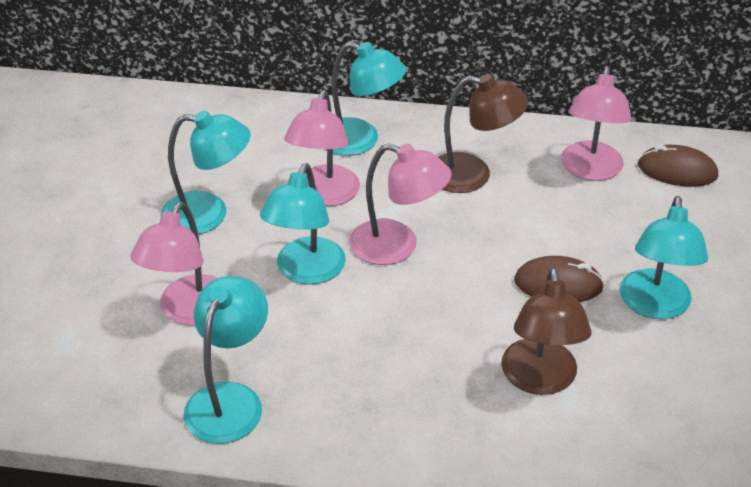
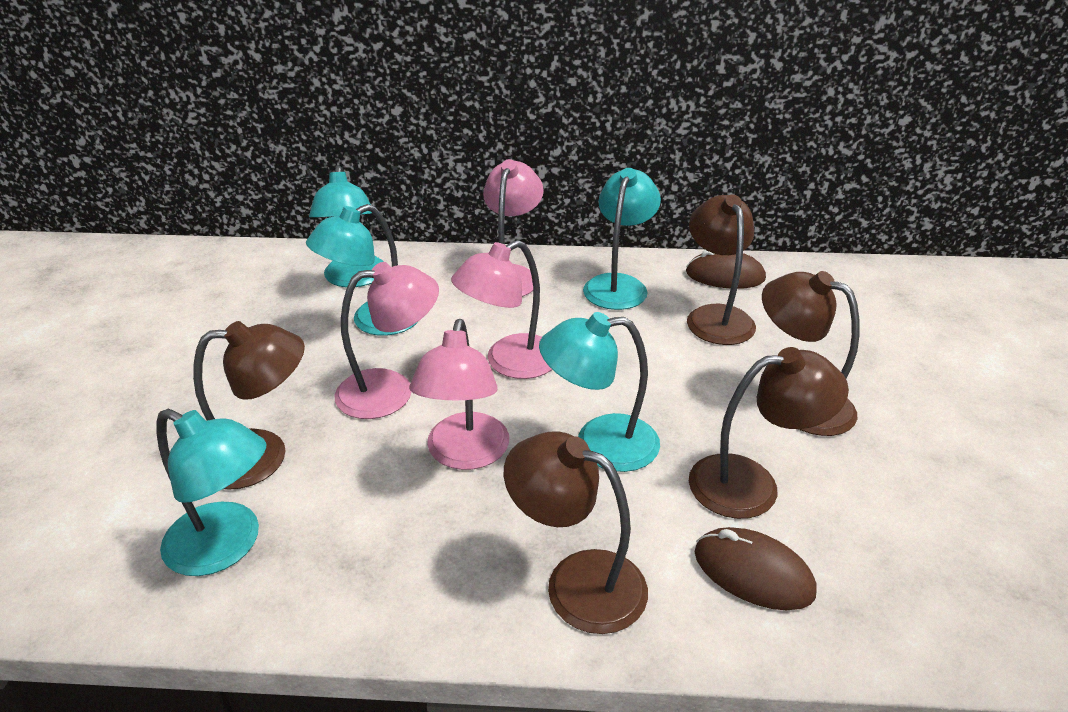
brown lamp: 2 -> 5

